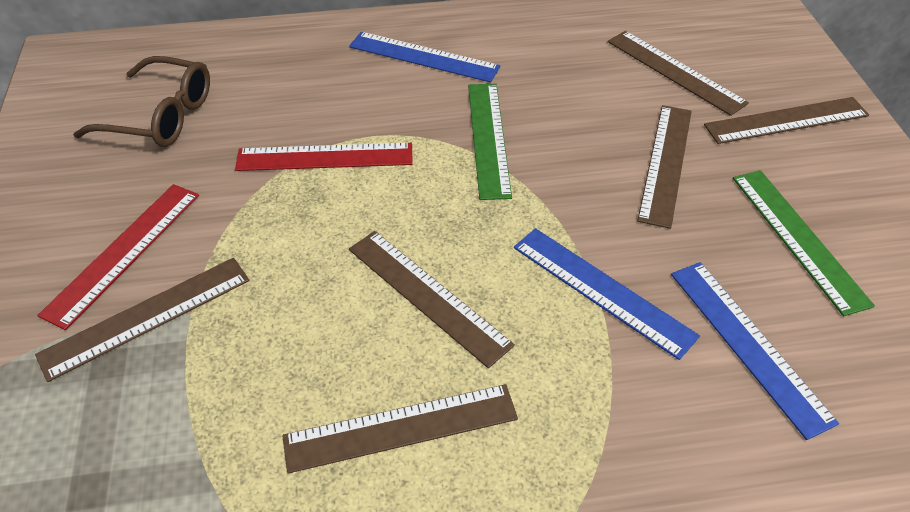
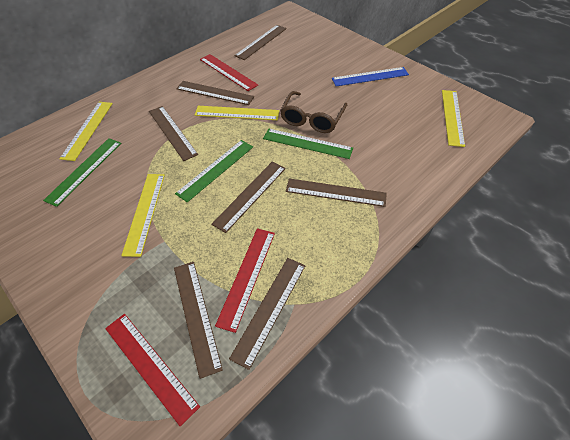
blue ruler: 3 -> 1
brown ruler: 6 -> 7
green ruler: 2 -> 3
red ruler: 2 -> 3
yellow ruler: 0 -> 4

